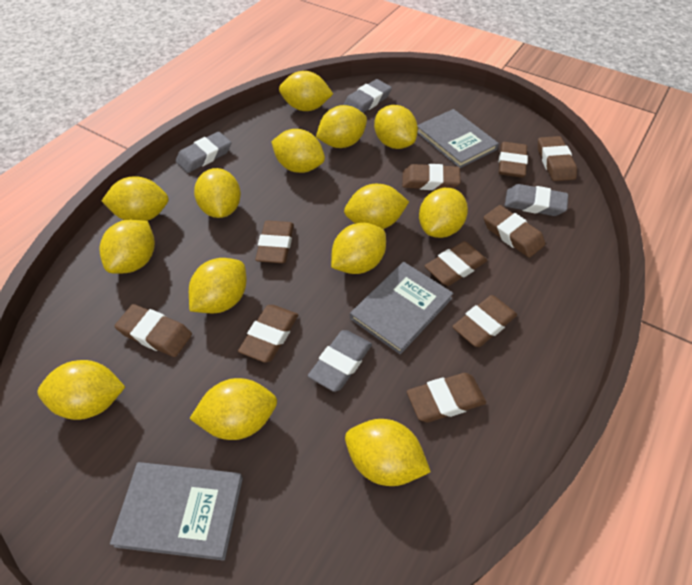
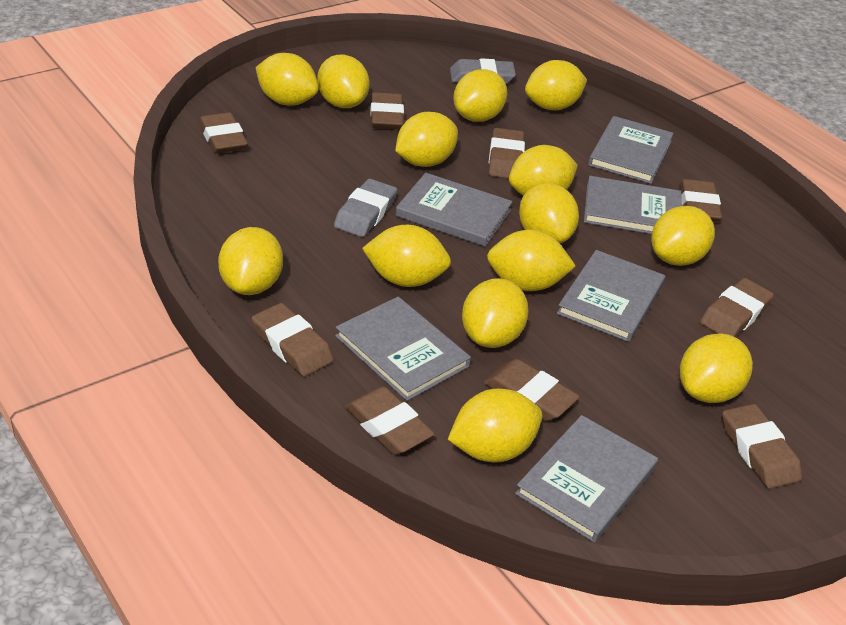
brown eraser: 10 -> 9
grey book: 3 -> 6
grey eraser: 4 -> 2

